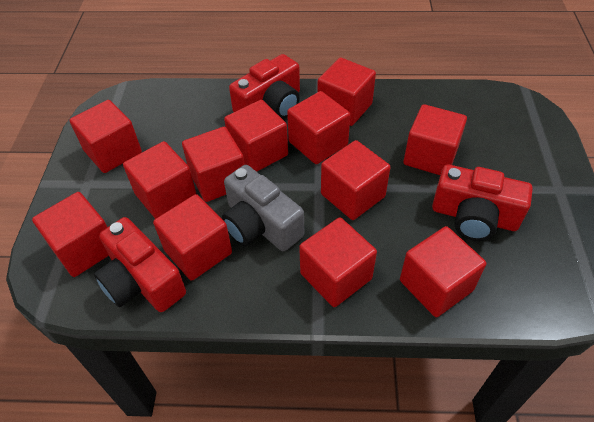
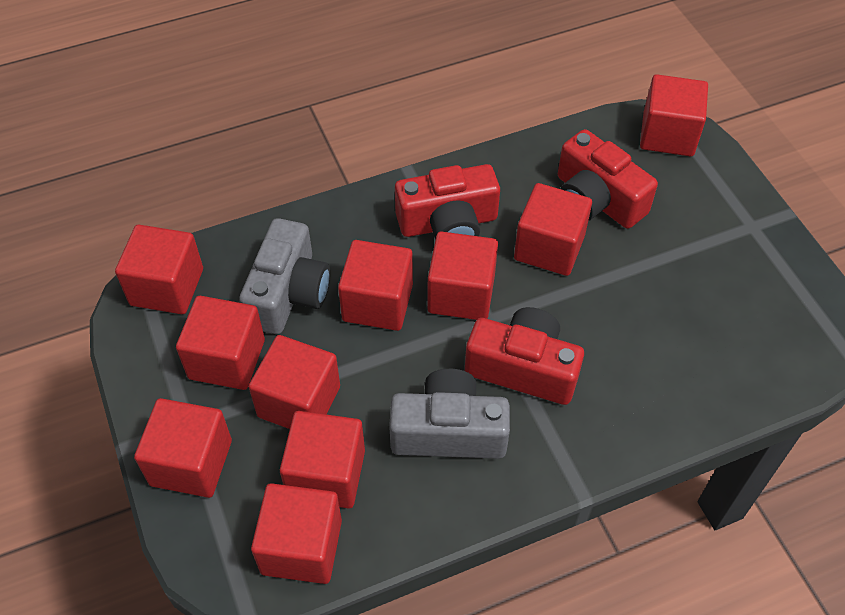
grey camera: 1 -> 2
red cube: 12 -> 10

